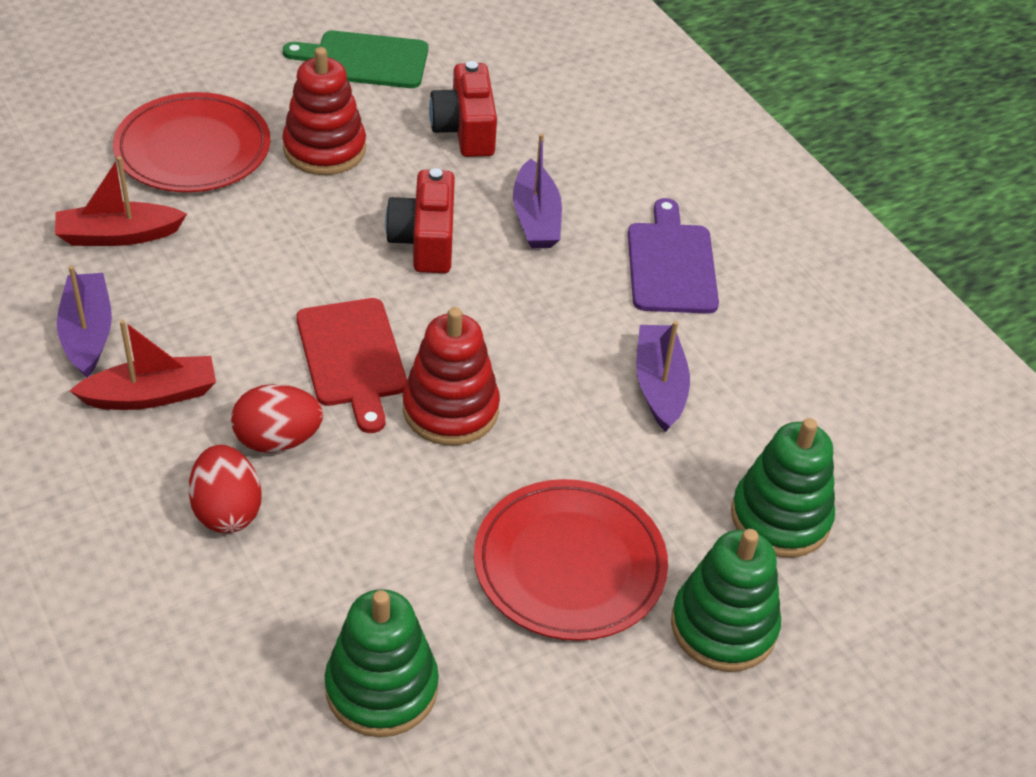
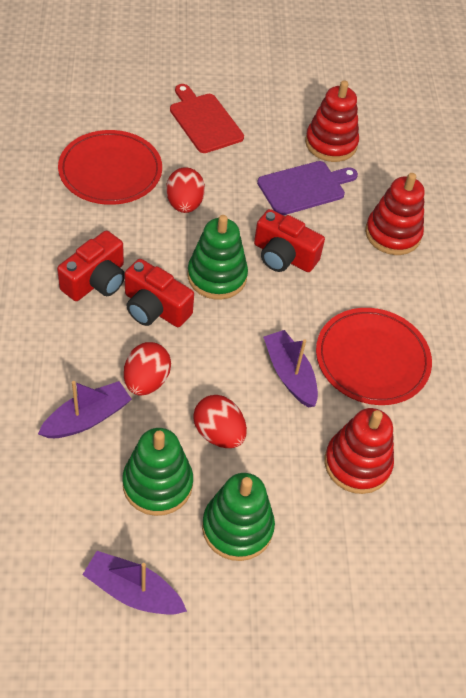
green cutting board: 1 -> 0
red boat: 2 -> 0
red camera: 2 -> 3
red egg: 2 -> 3
red stacking toy: 2 -> 3

